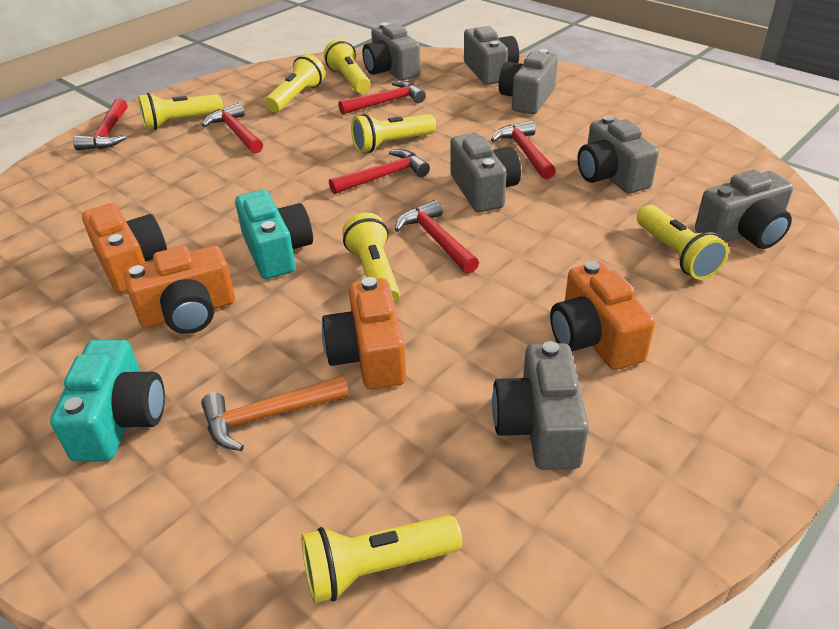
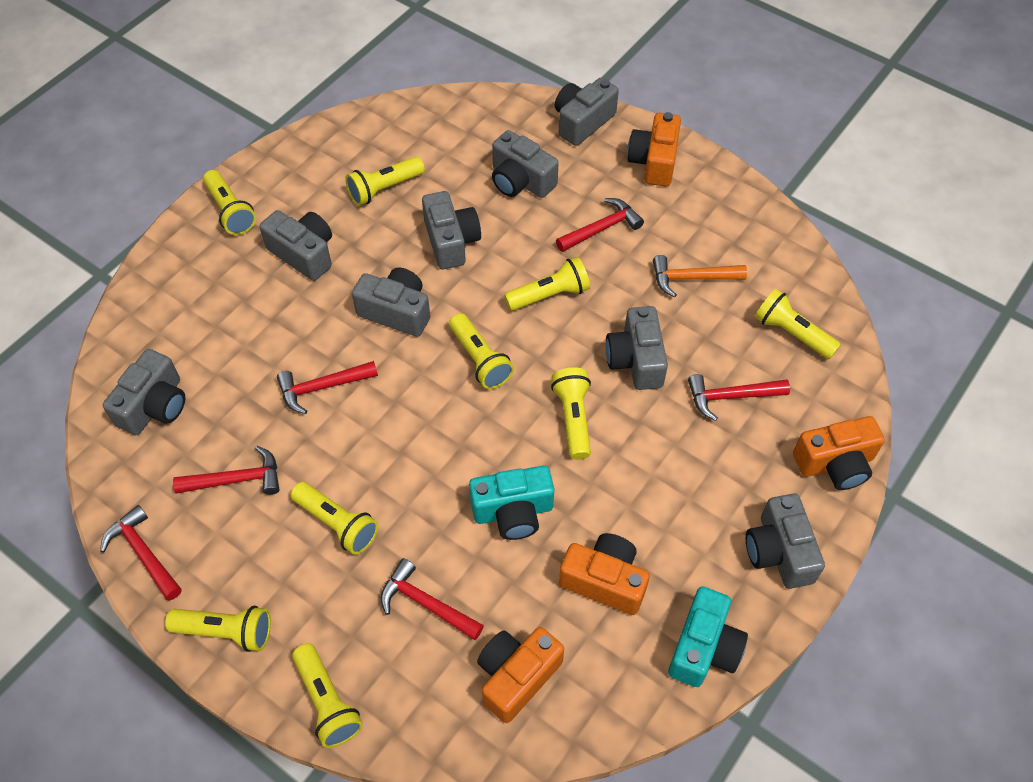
grey camera: 7 -> 8
yellow flashlight: 7 -> 9

